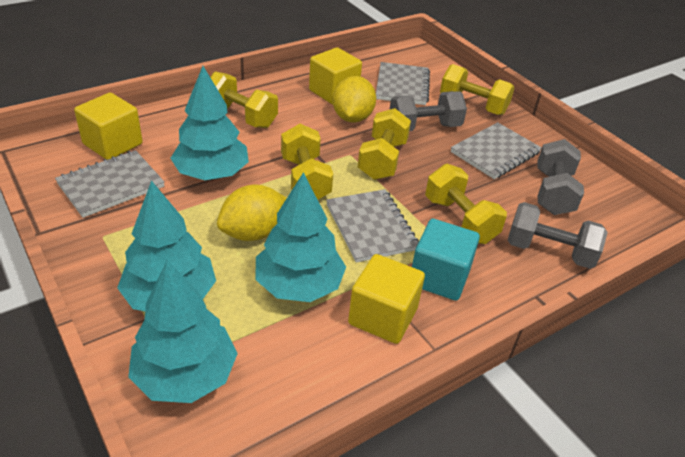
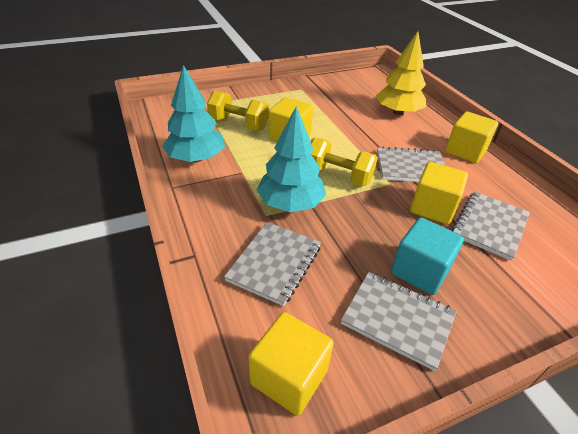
grey dumbbell: 3 -> 0
turquoise tree: 4 -> 2
yellow cube: 3 -> 4
yellow dumbbell: 5 -> 2
yellow lemon: 2 -> 0
yellow tree: 0 -> 1

